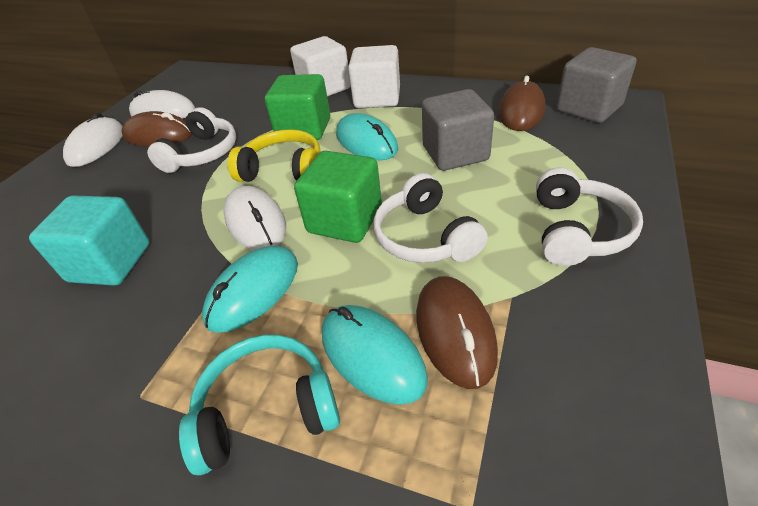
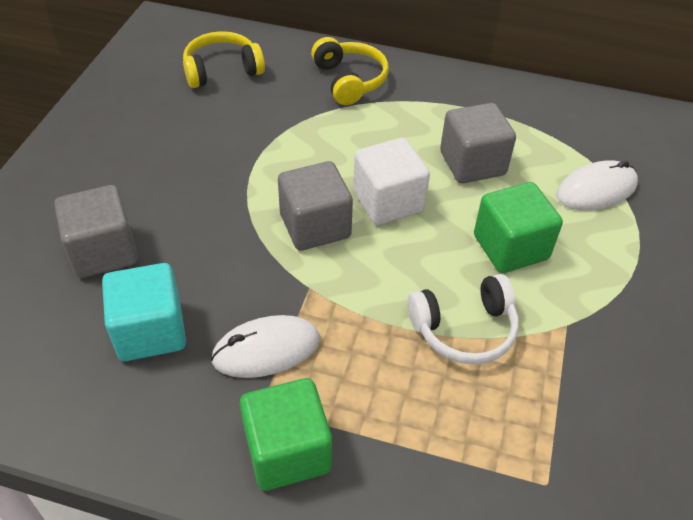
brown mouse: 3 -> 0
grey cube: 2 -> 3
turquoise headphones: 1 -> 0
turquoise mouse: 3 -> 0
white cube: 2 -> 1
white headphones: 3 -> 1
white mouse: 3 -> 2
yellow headphones: 1 -> 2

